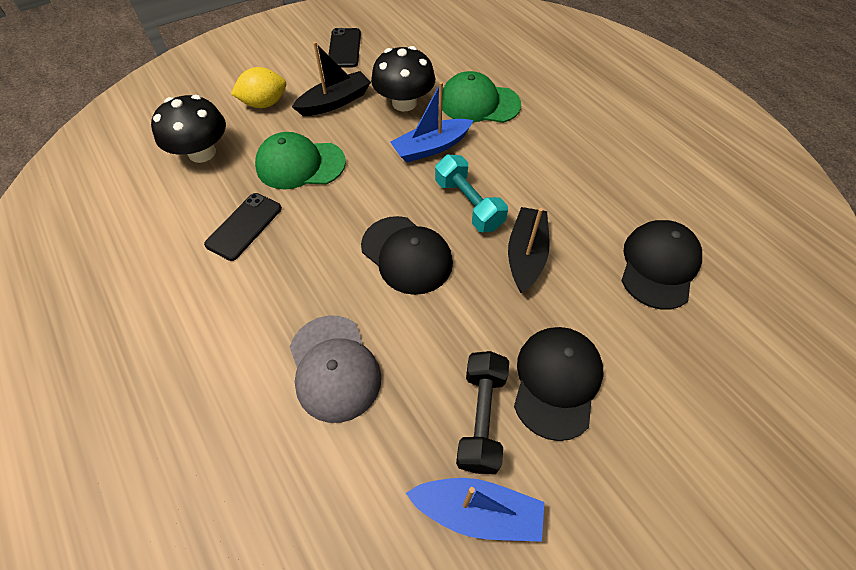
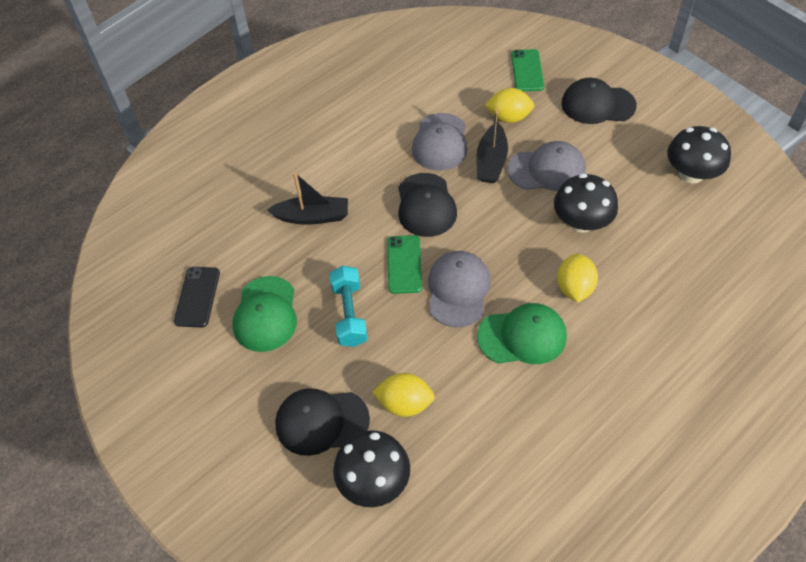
black dumbbell: 1 -> 0
black mushroom: 2 -> 3
black phone: 2 -> 1
blue boat: 2 -> 0
green phone: 0 -> 2
grey cap: 1 -> 3
yellow lemon: 1 -> 3

